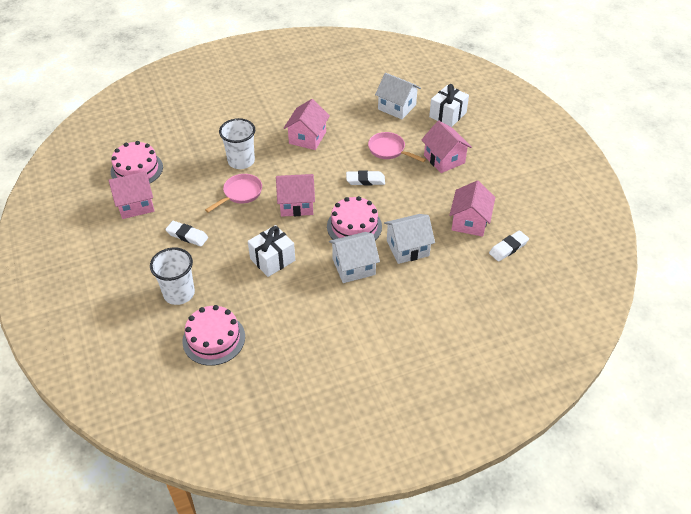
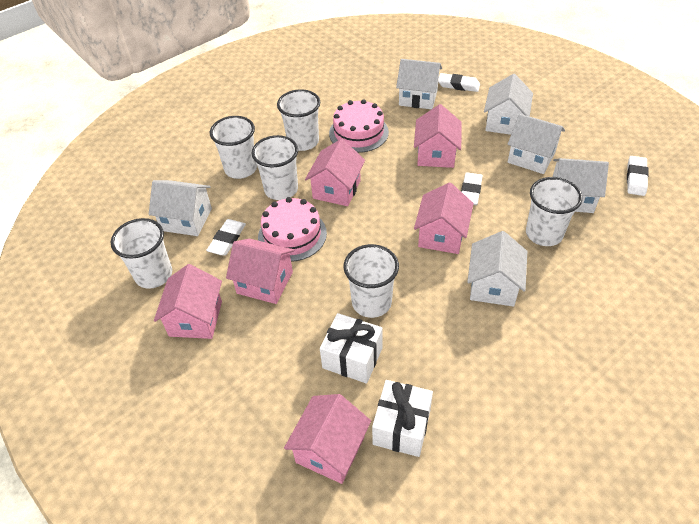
pink cake: 3 -> 2
pink house: 5 -> 6
pink pan: 2 -> 0
white cup: 2 -> 6
white eraser: 3 -> 4
white house: 3 -> 6

